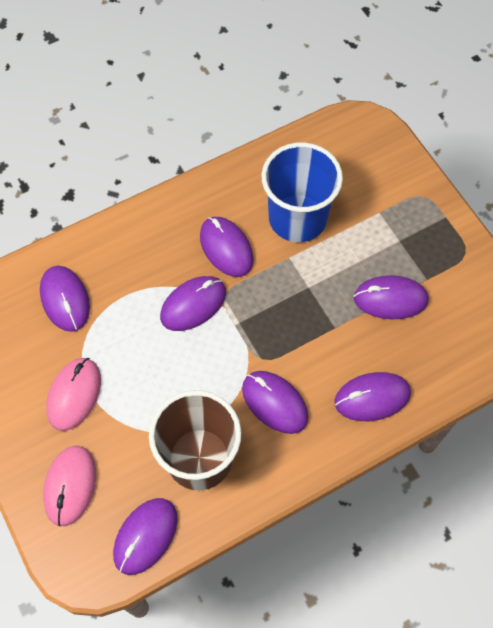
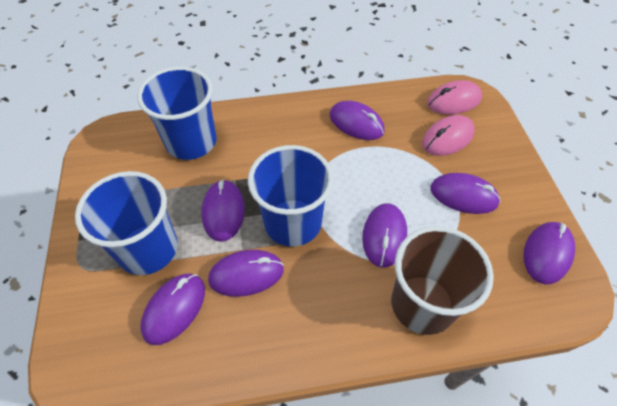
blue cup: 1 -> 3

